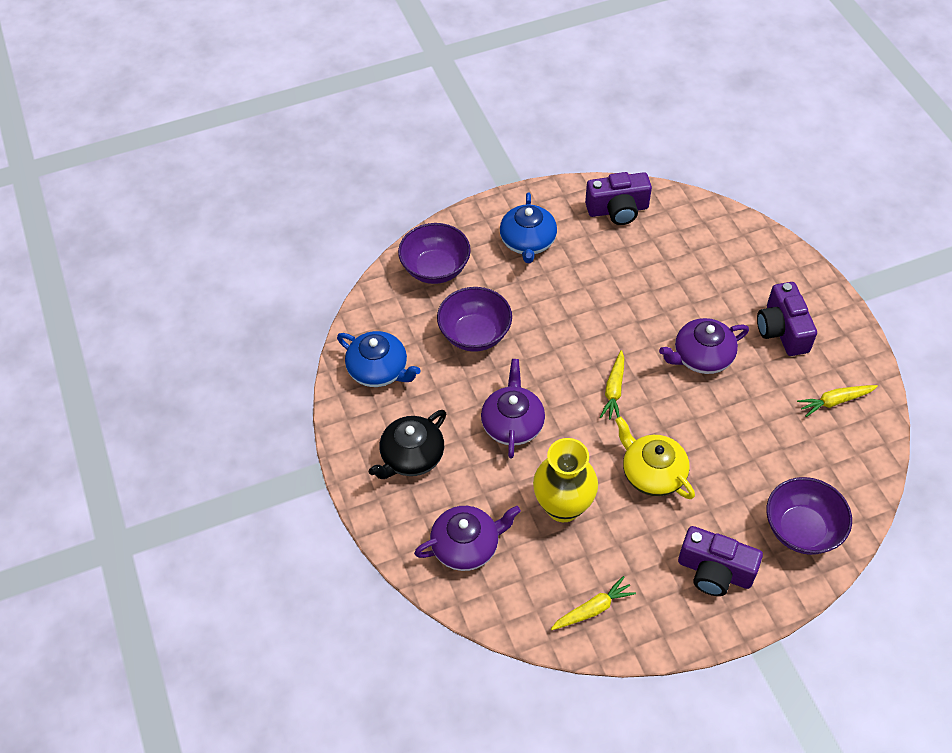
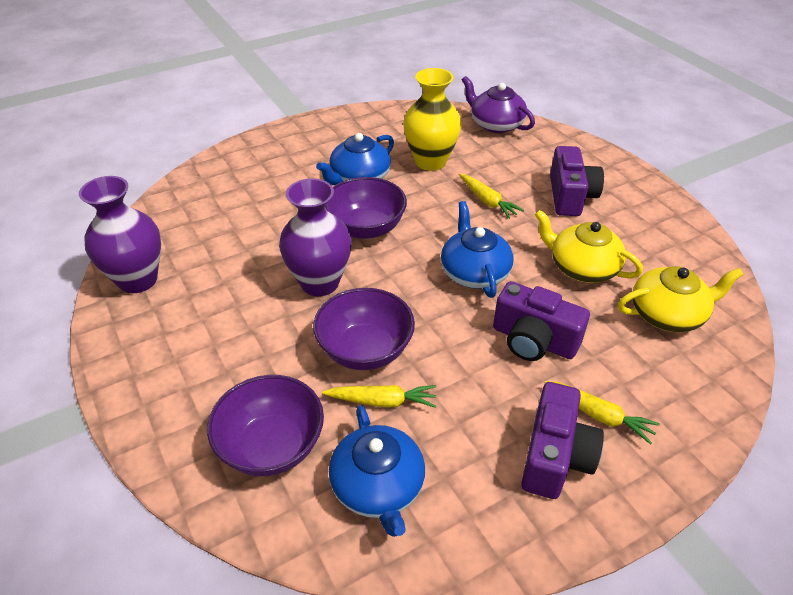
black teapot: 1 -> 0
blue teapot: 2 -> 3
purple teapot: 3 -> 1
purple vase: 0 -> 2
yellow teapot: 1 -> 2

